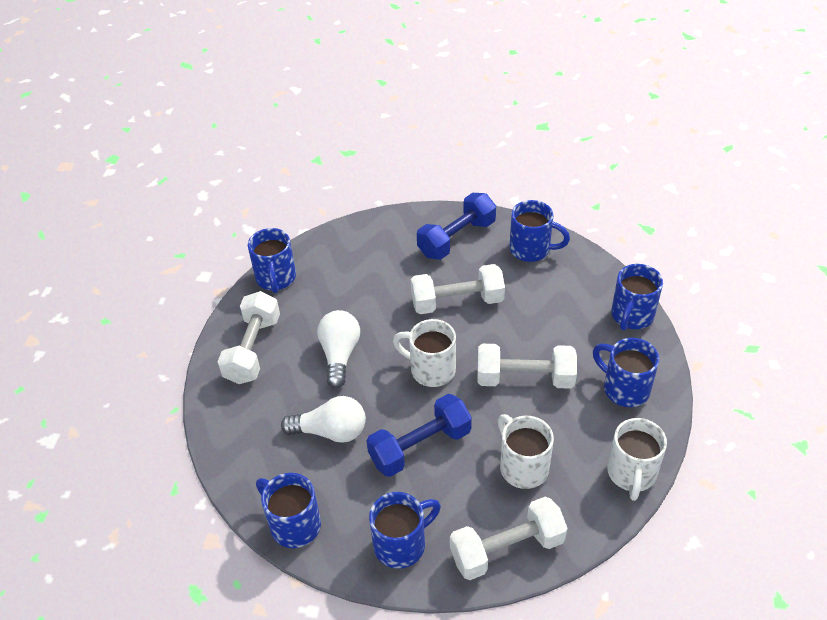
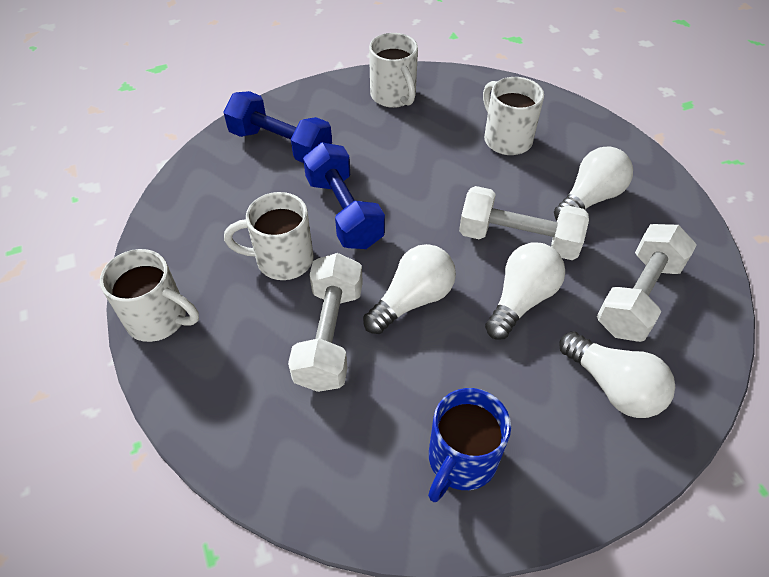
blue mug: 6 -> 1
white dumbbell: 4 -> 3
white light bulb: 2 -> 4
white mug: 3 -> 4

